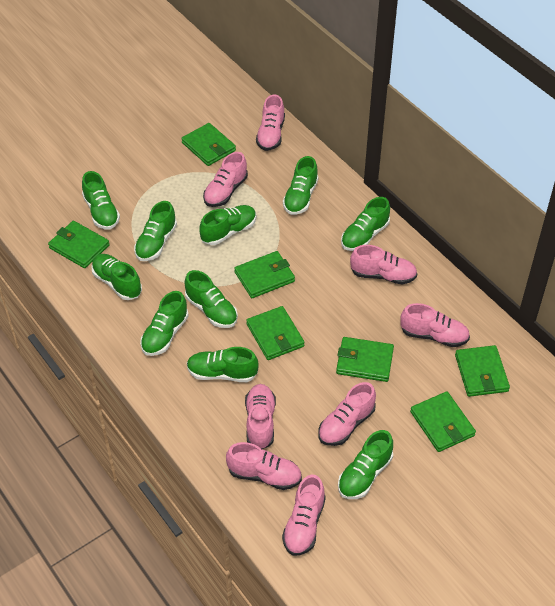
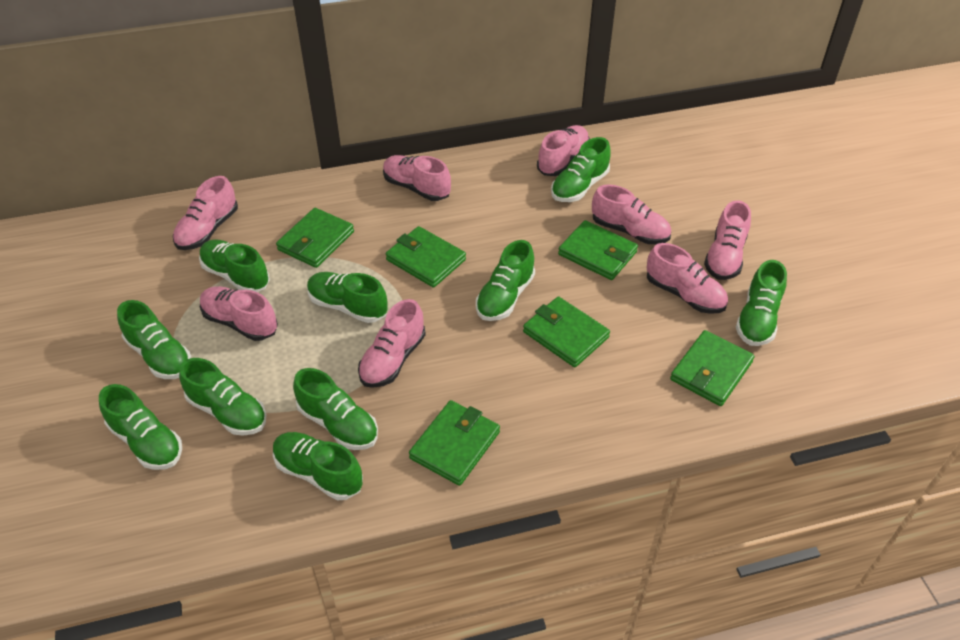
green wallet: 7 -> 6

